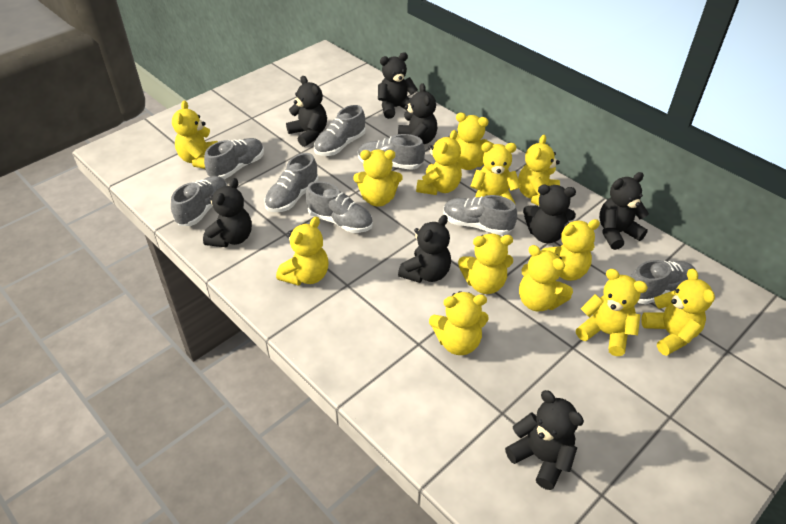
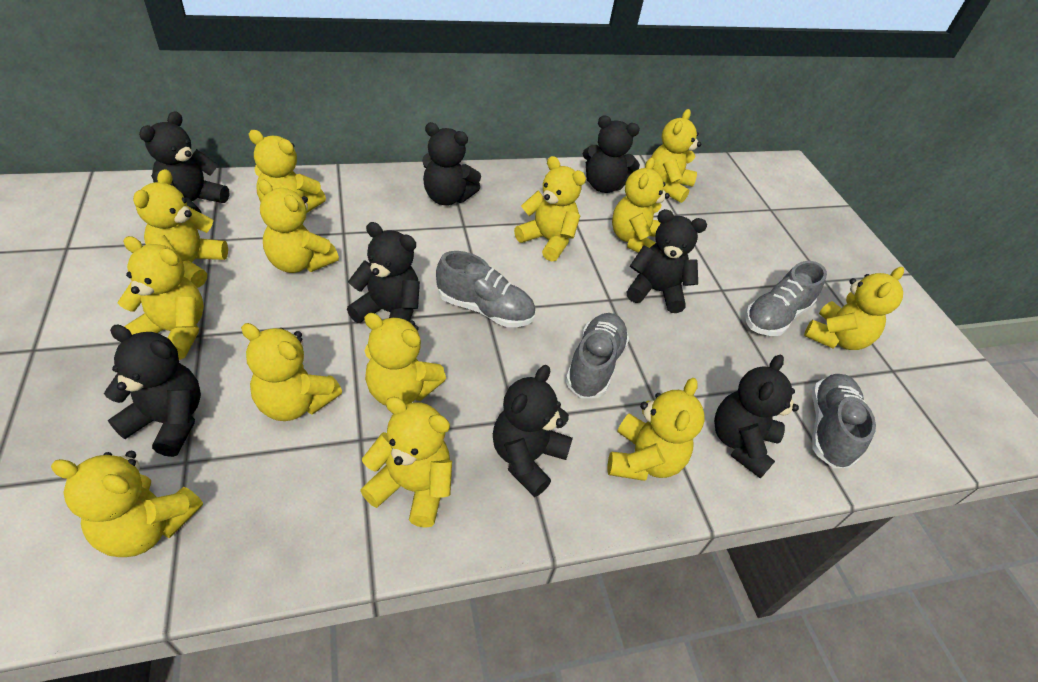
grey shoe: 8 -> 4

